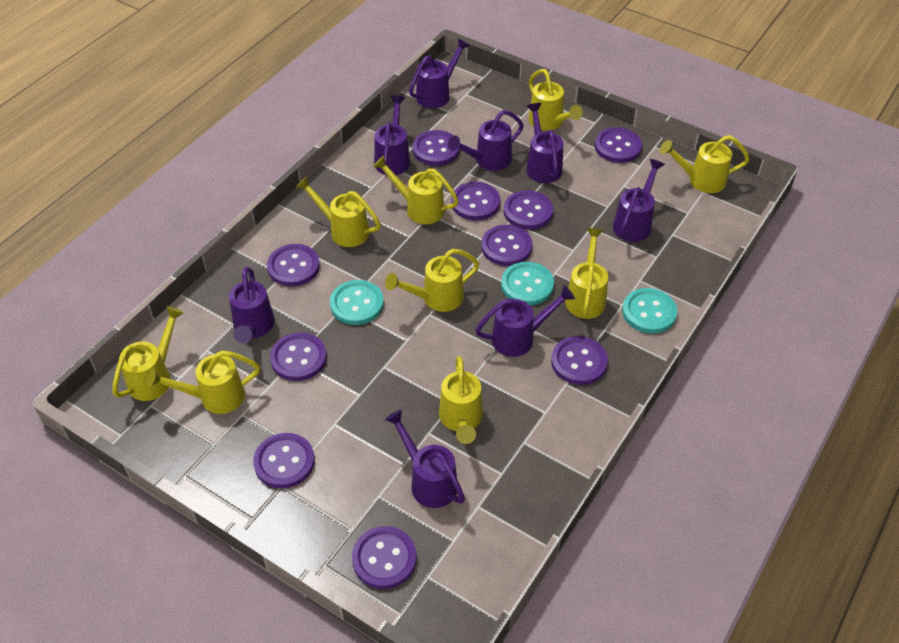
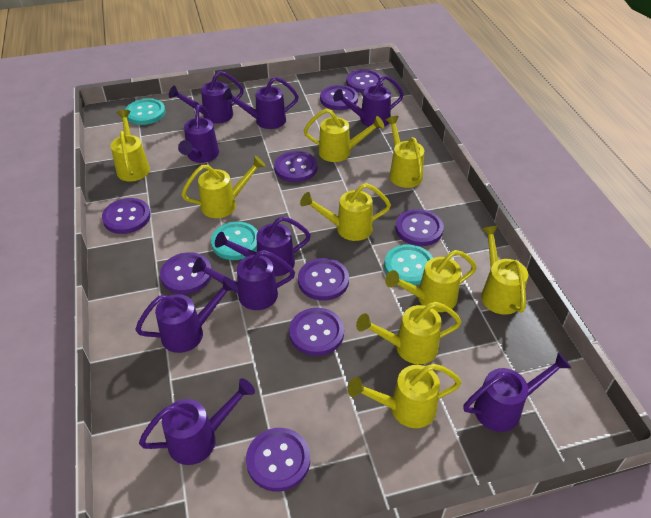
purple button: 10 -> 9
purple watering can: 8 -> 9

